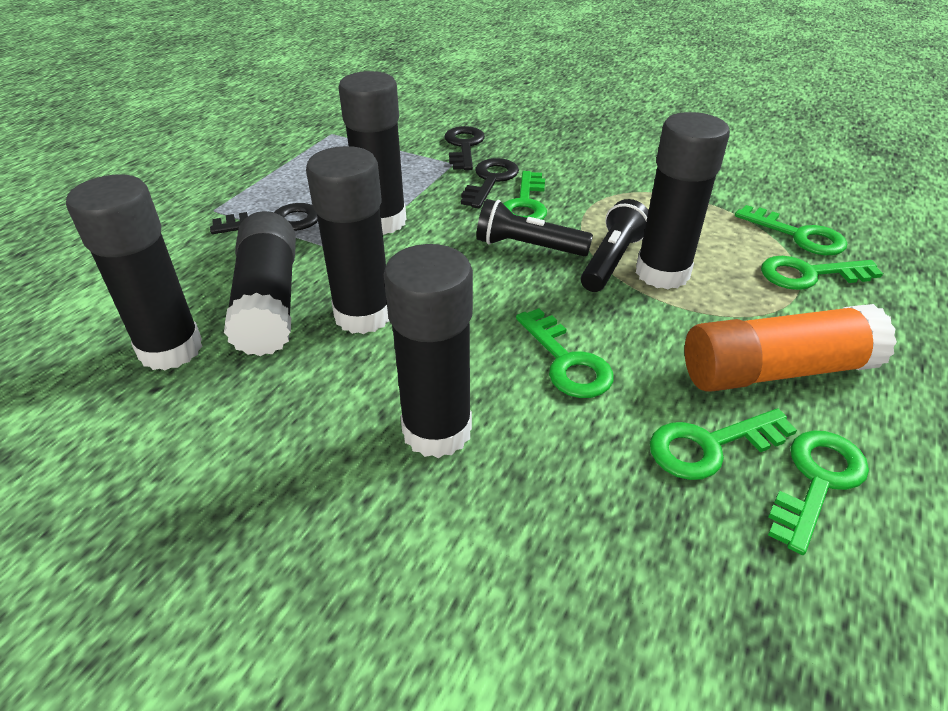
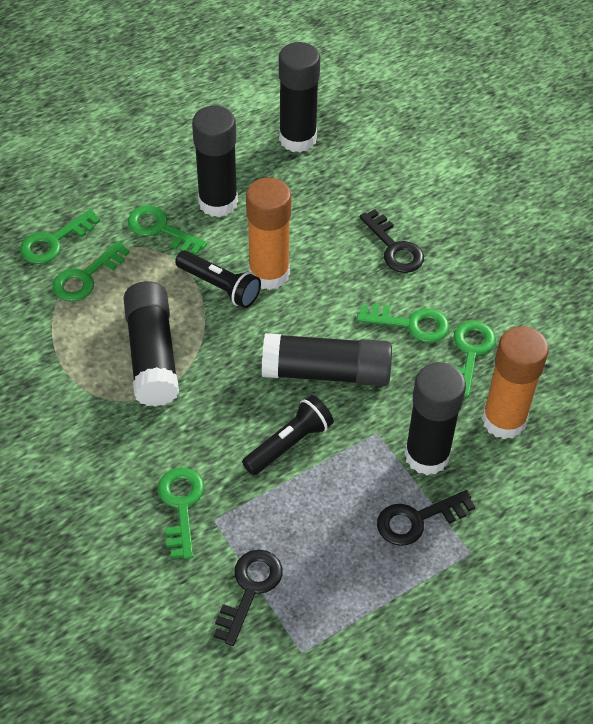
black glue stick: 6 -> 5
orange glue stick: 1 -> 2

